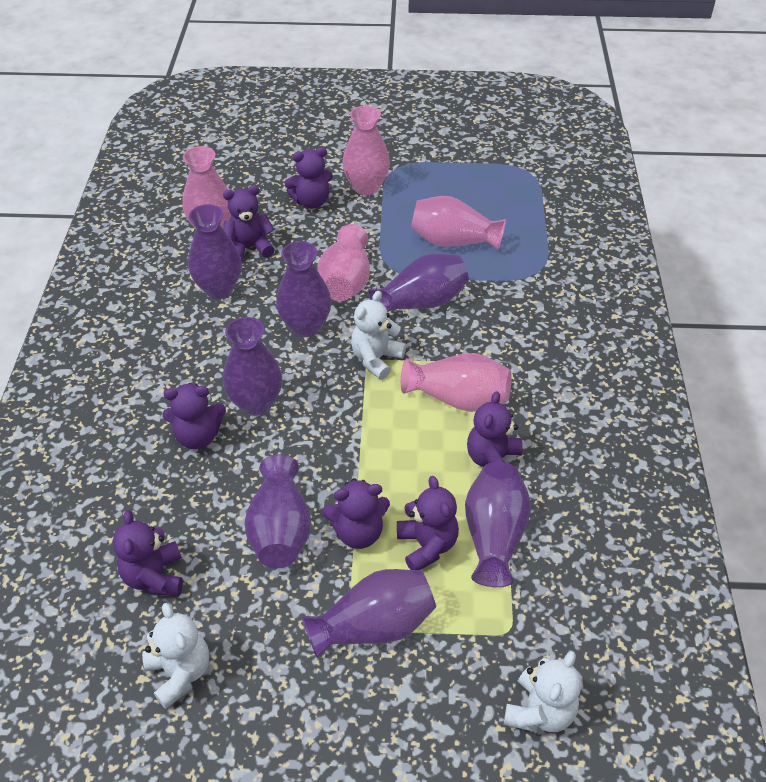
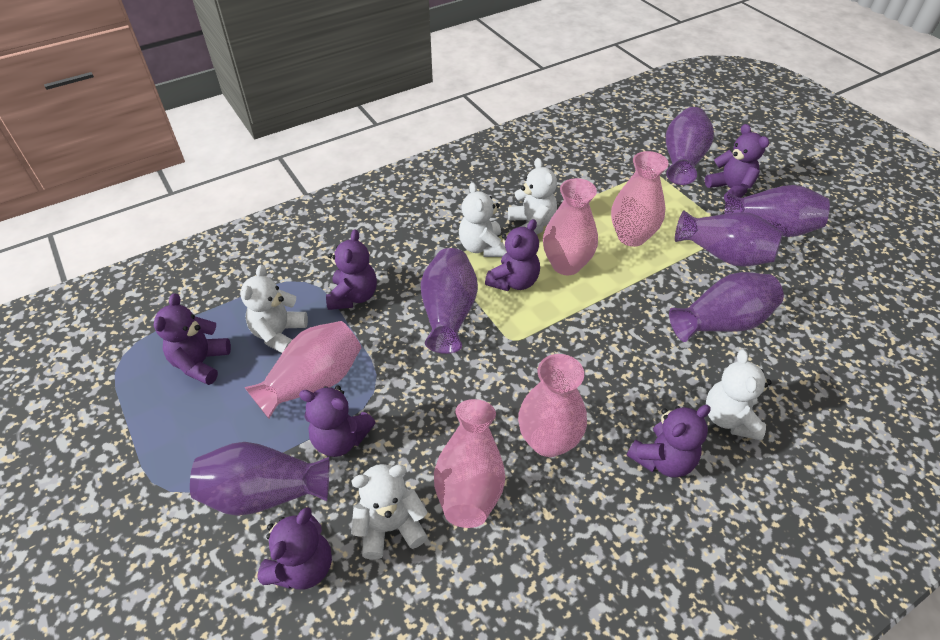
purple vase: 7 -> 6
white teddy bear: 3 -> 5

